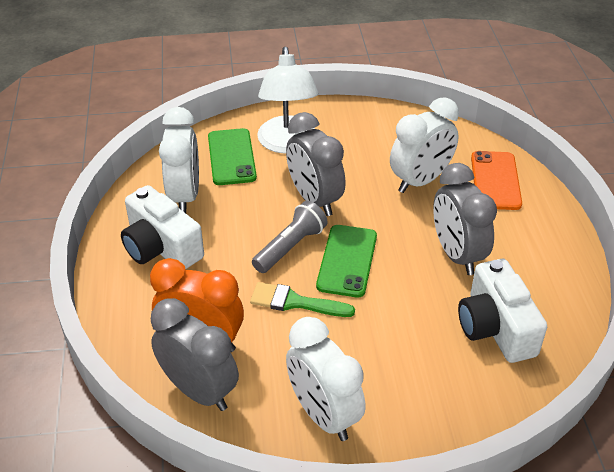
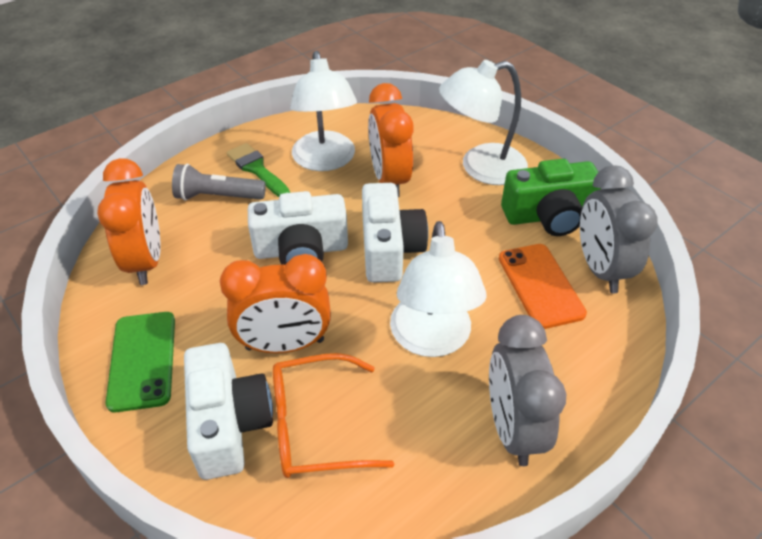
green camera: 0 -> 1
green phone: 2 -> 1
grey clock: 3 -> 2
orange clock: 1 -> 3
orange glasses: 0 -> 1
white camera: 2 -> 3
white clock: 3 -> 0
white lamp: 1 -> 3

